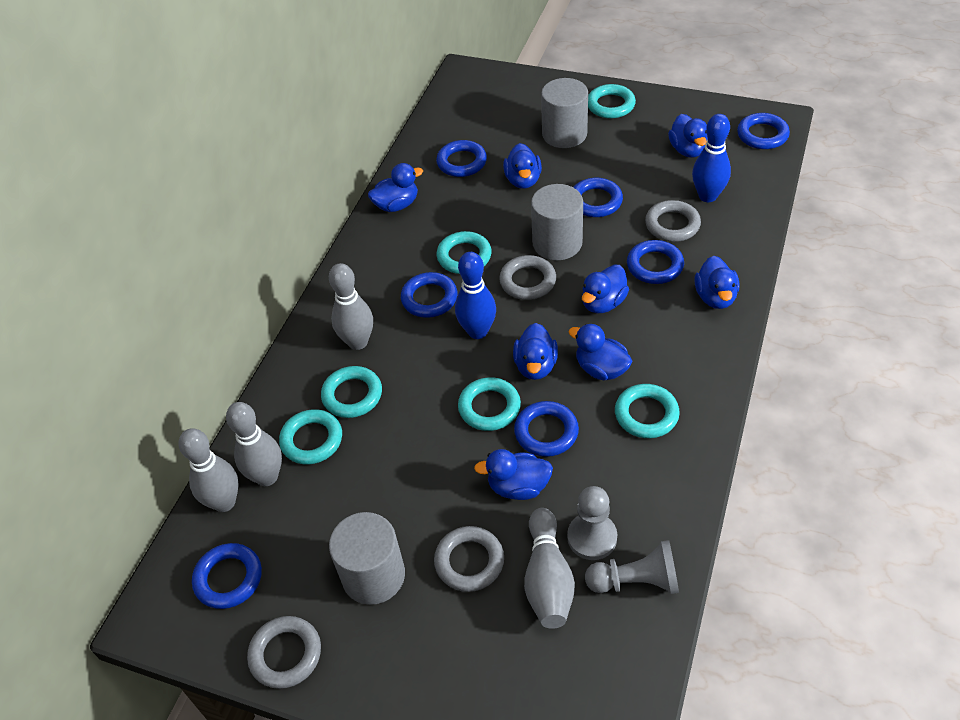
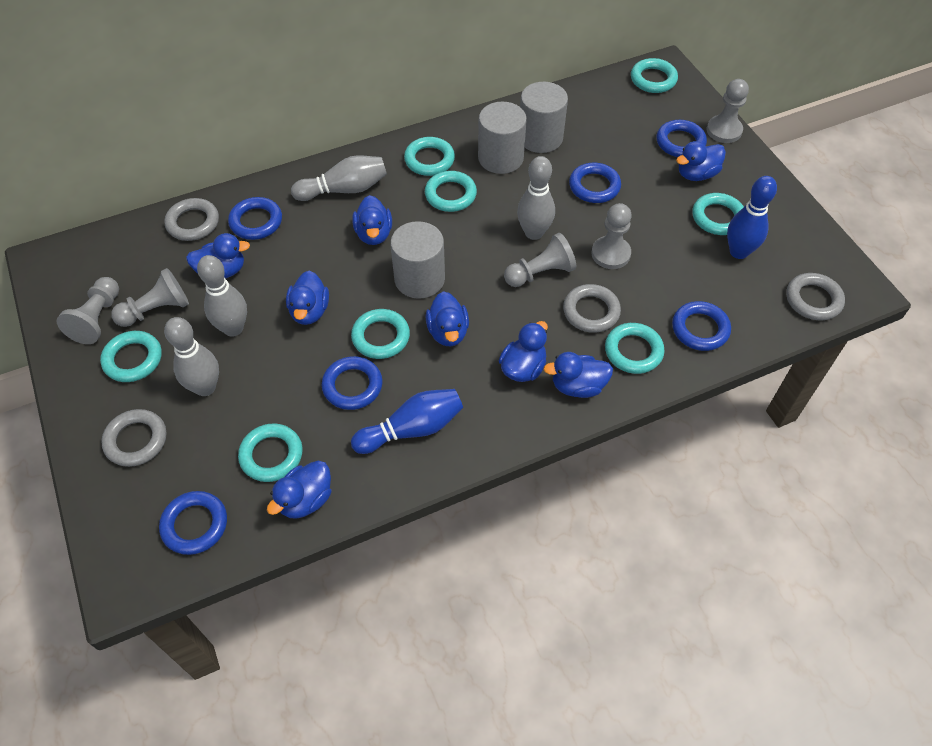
blue ring: 7 -> 6
grey pawn: 2 -> 5
turquoise ring: 6 -> 8

